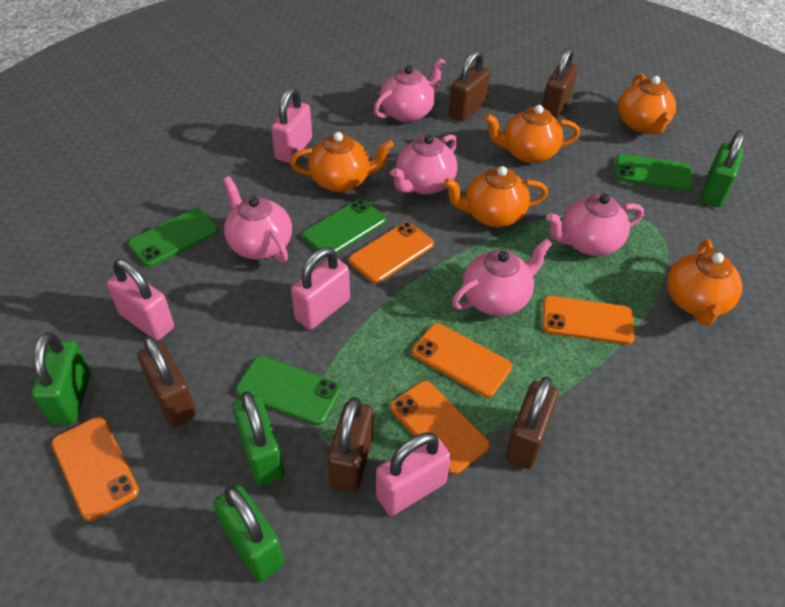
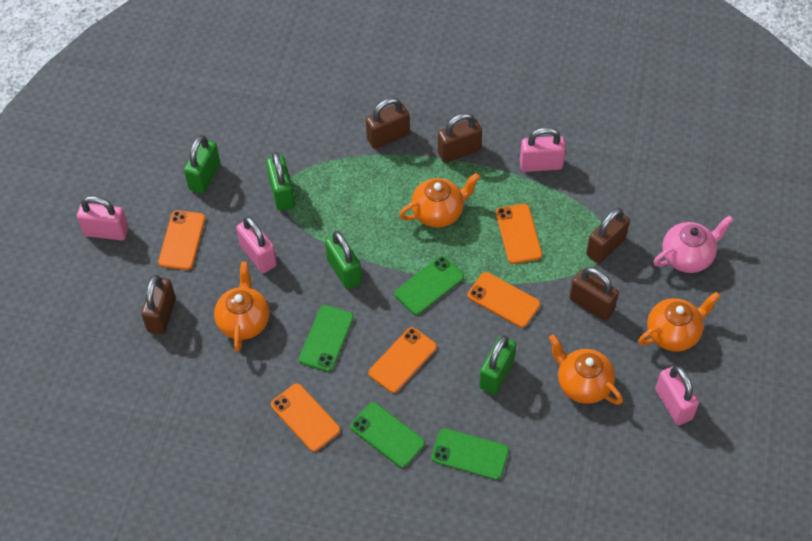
orange teapot: 5 -> 4
pink teapot: 5 -> 1

